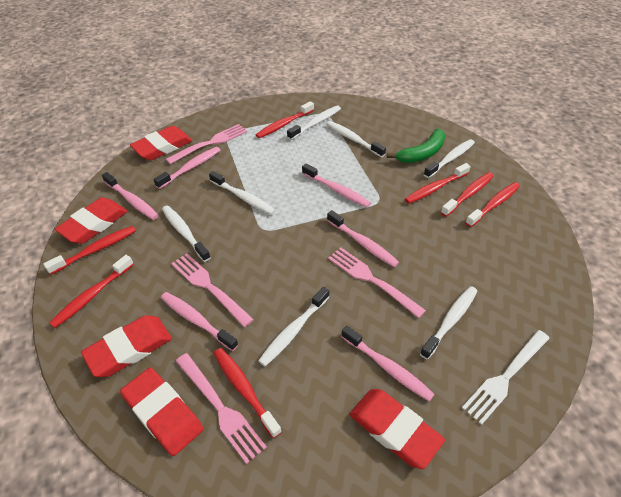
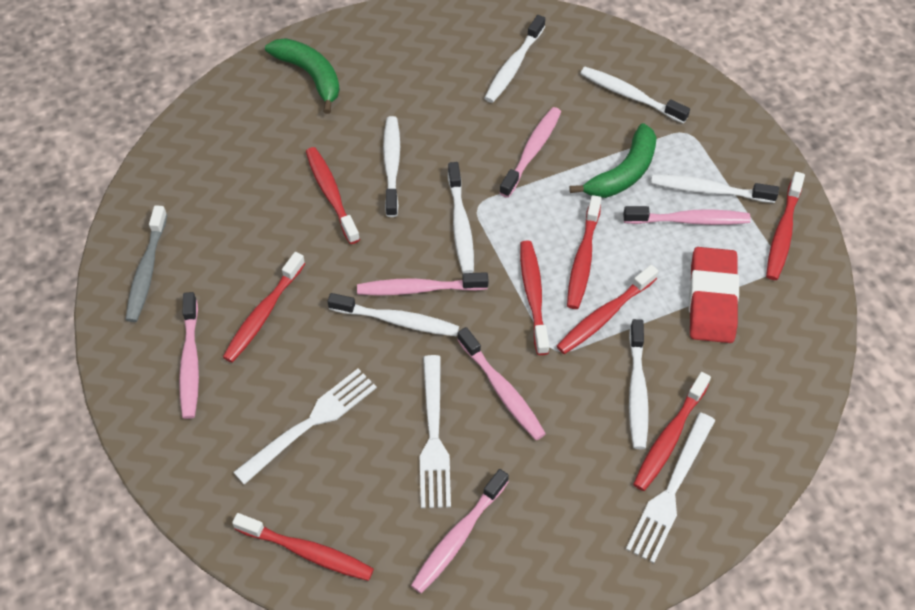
green banana: 1 -> 2
grey toothbrush: 0 -> 1
pink fork: 4 -> 0
red eraser: 5 -> 1
red toothbrush: 7 -> 8
white fork: 1 -> 3

